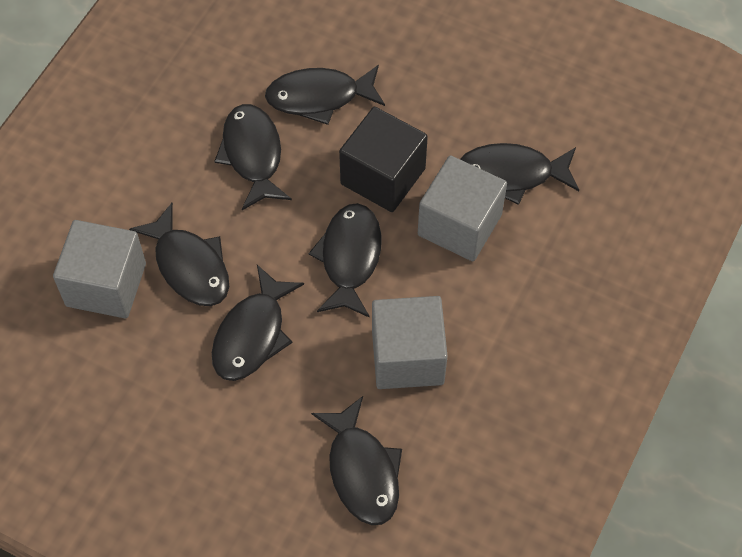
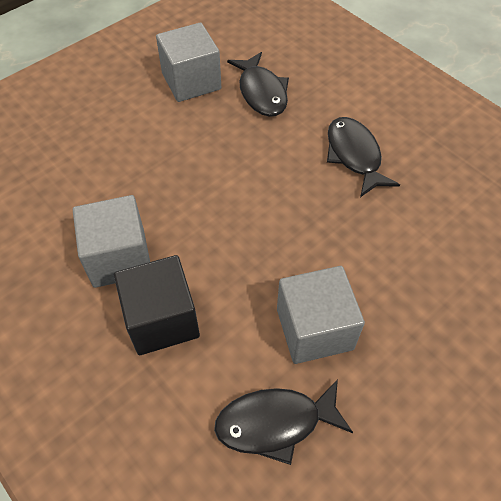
black fish: 7 -> 3

